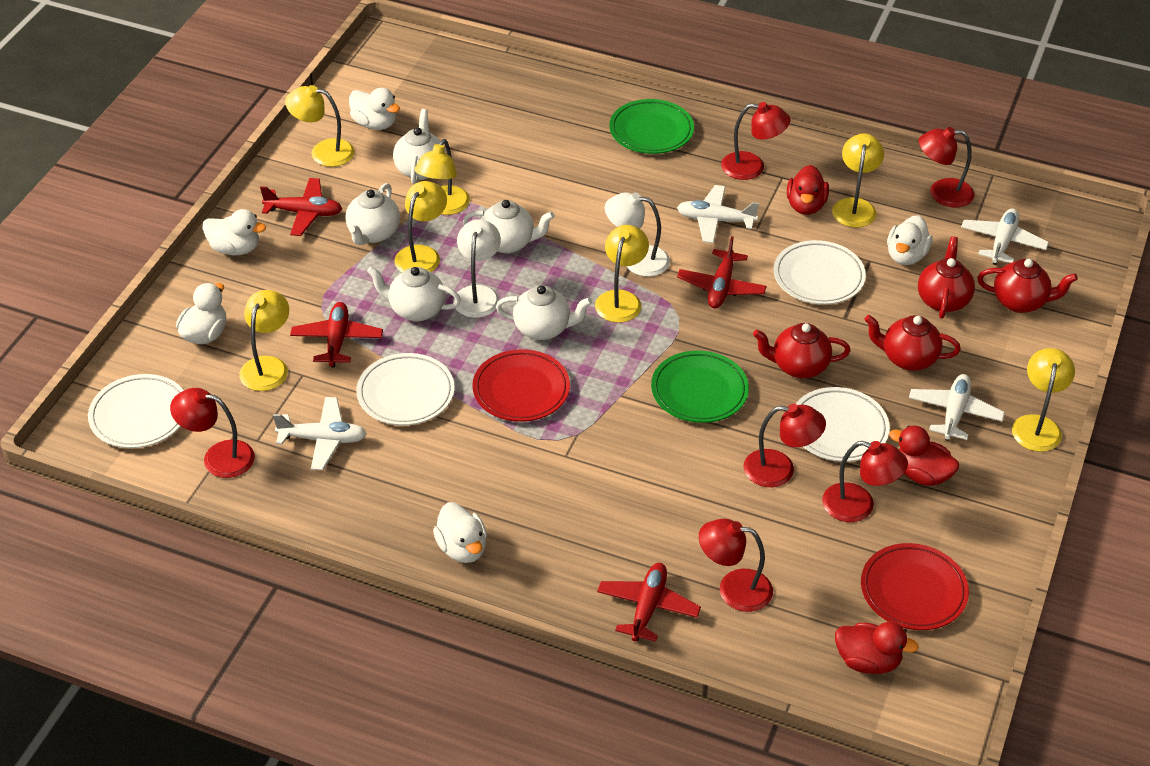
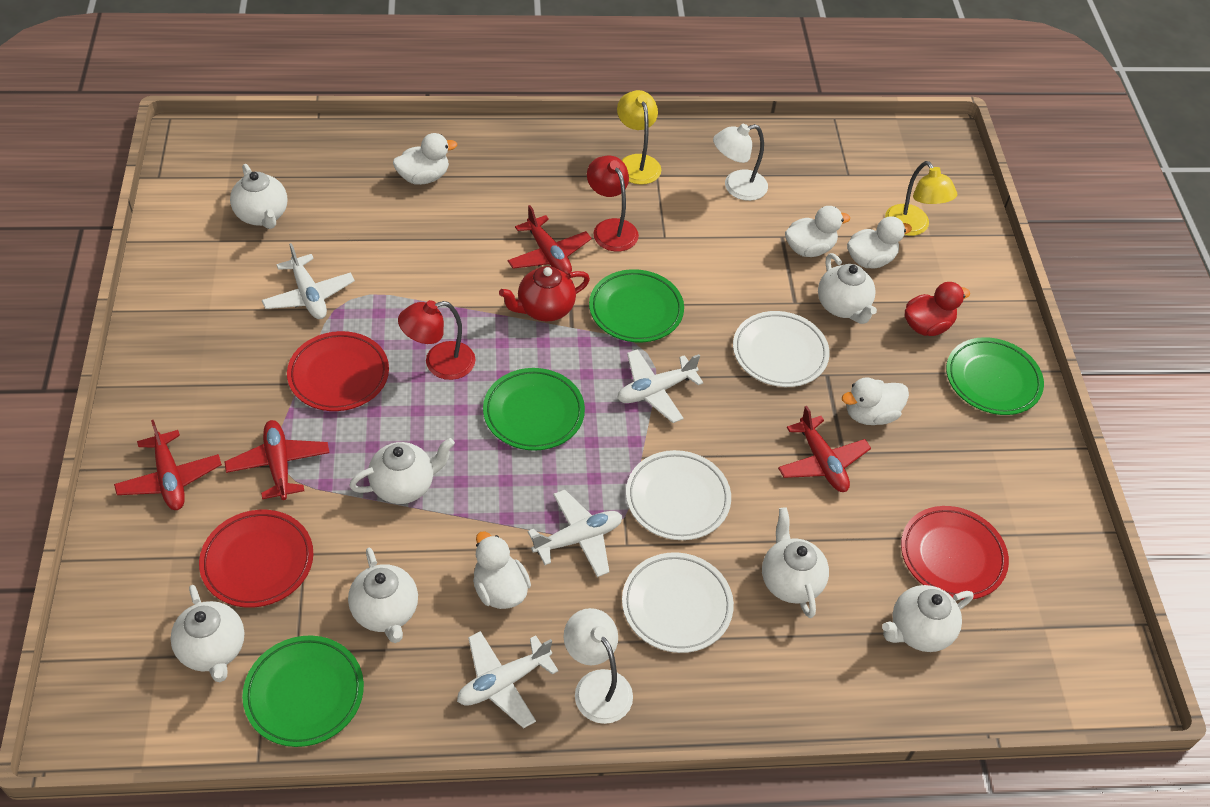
green plate: 2 -> 4
red duck: 3 -> 1
red lamp: 6 -> 2
red plate: 2 -> 3
red teapot: 4 -> 1
white plate: 4 -> 3
white teapot: 5 -> 7
yellow lamp: 7 -> 2

